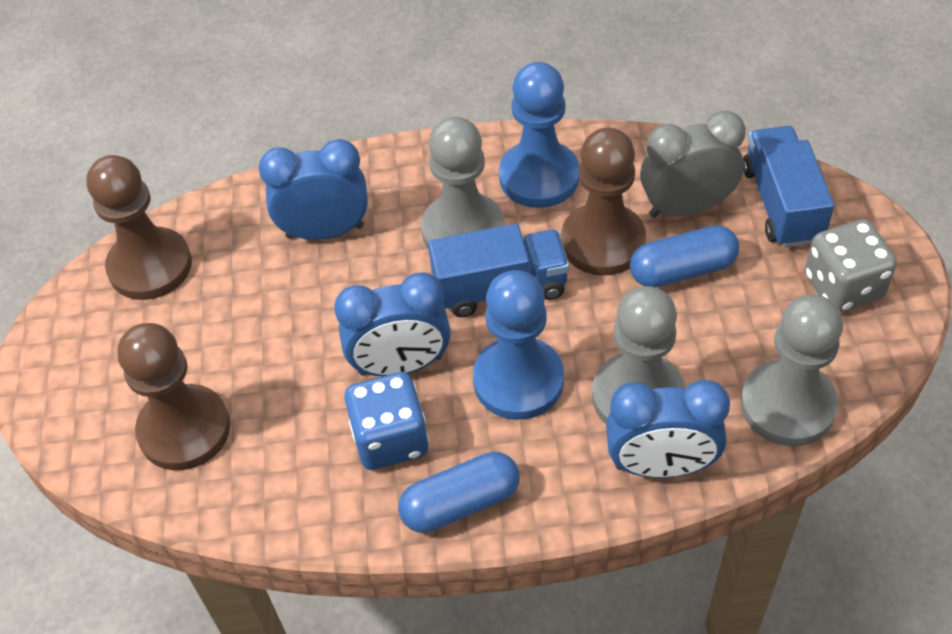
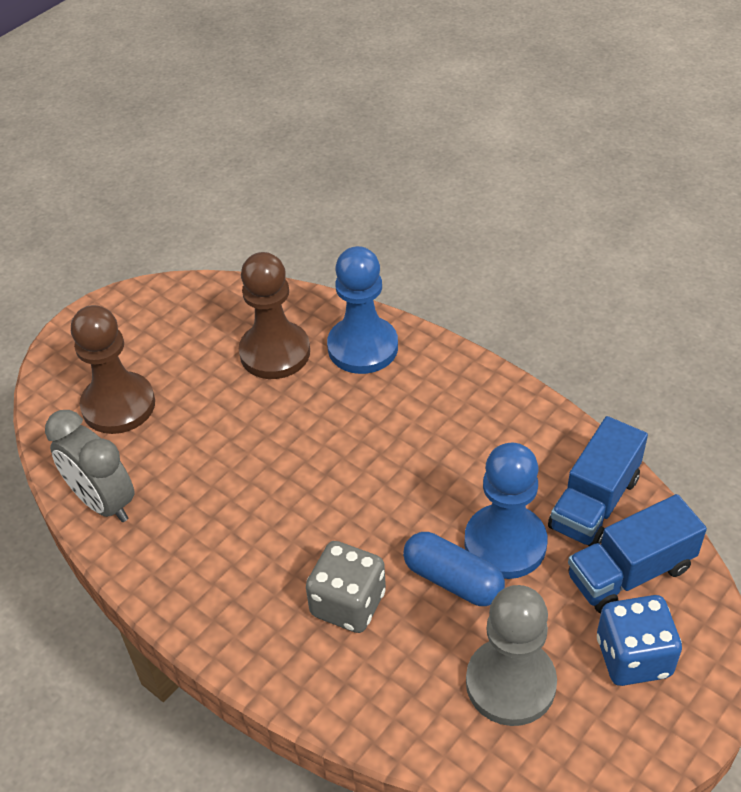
blue capsule: 2 -> 1
blue clock: 3 -> 0
brown pawn: 3 -> 2
grey pawn: 3 -> 1

